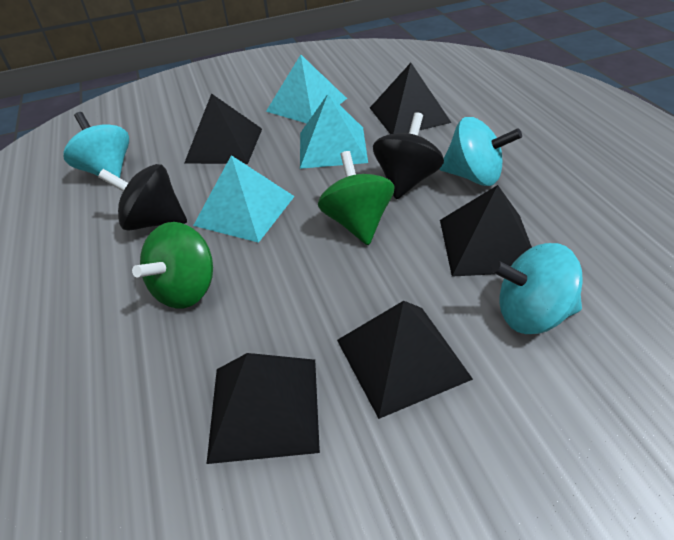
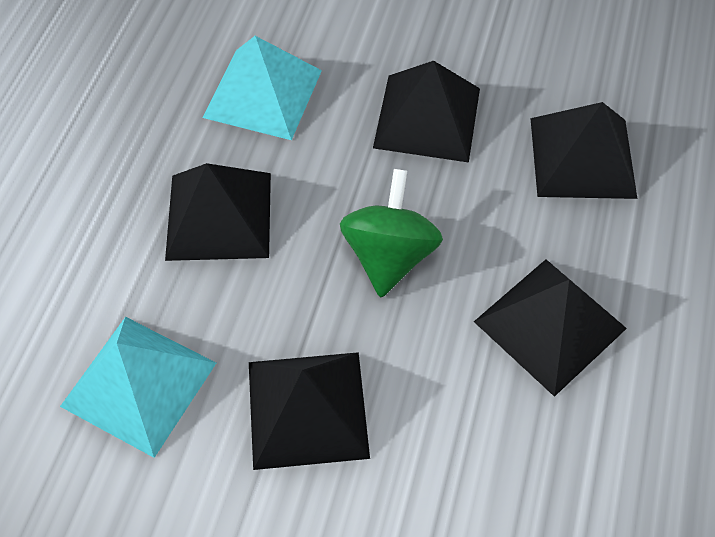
black spinning top: 2 -> 0
green spinning top: 2 -> 1
turquoise pyramid: 3 -> 2
turquoise spinning top: 3 -> 0

